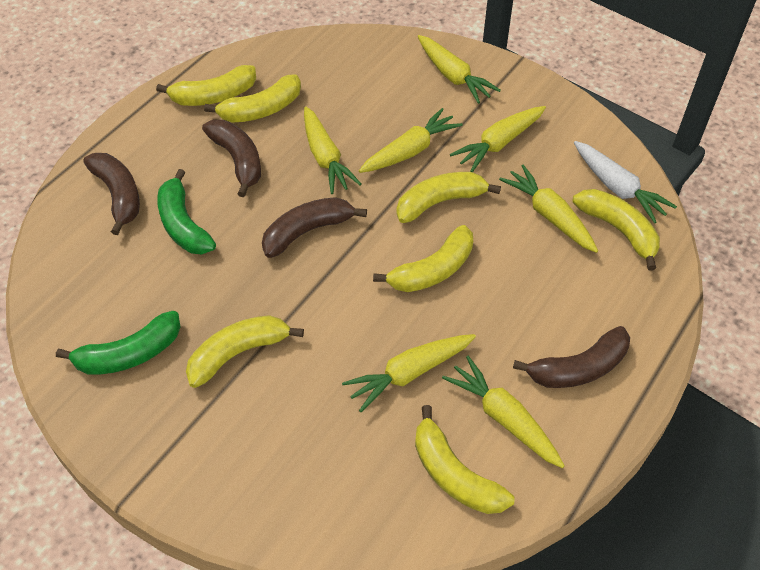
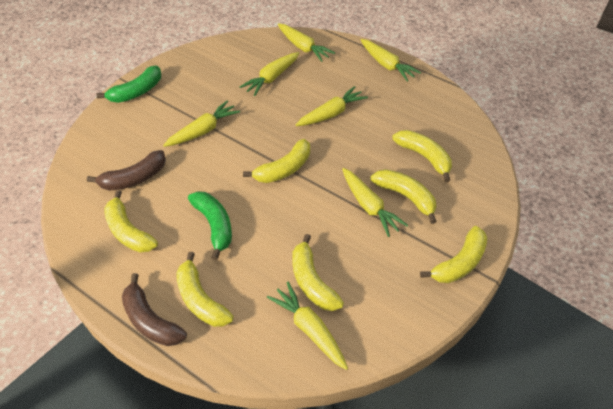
brown banana: 4 -> 2
white carrot: 1 -> 0

